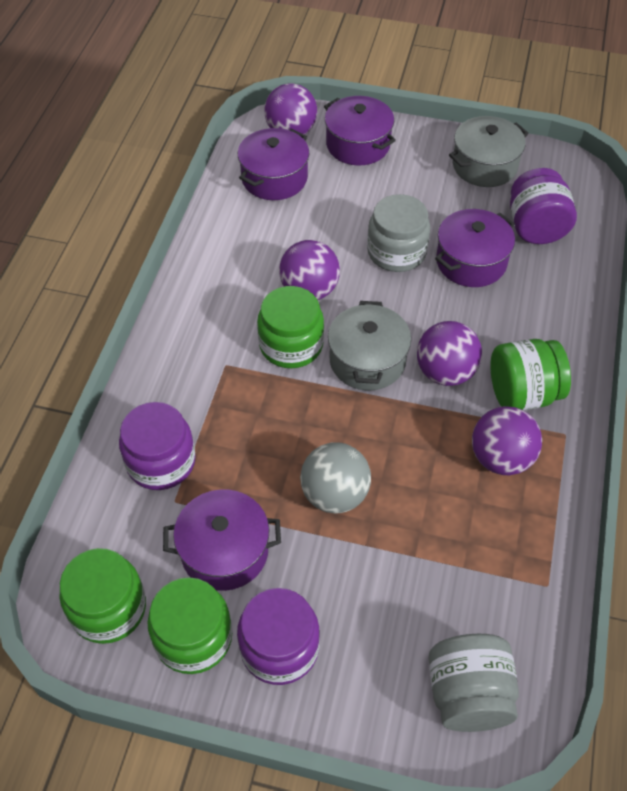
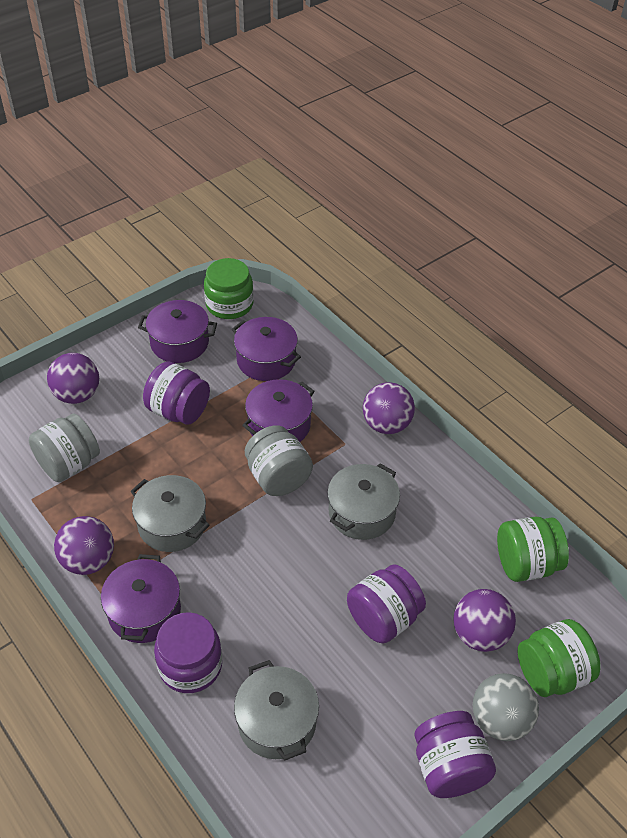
green jar: 4 -> 3
grey pot: 2 -> 3
purple jar: 3 -> 4

